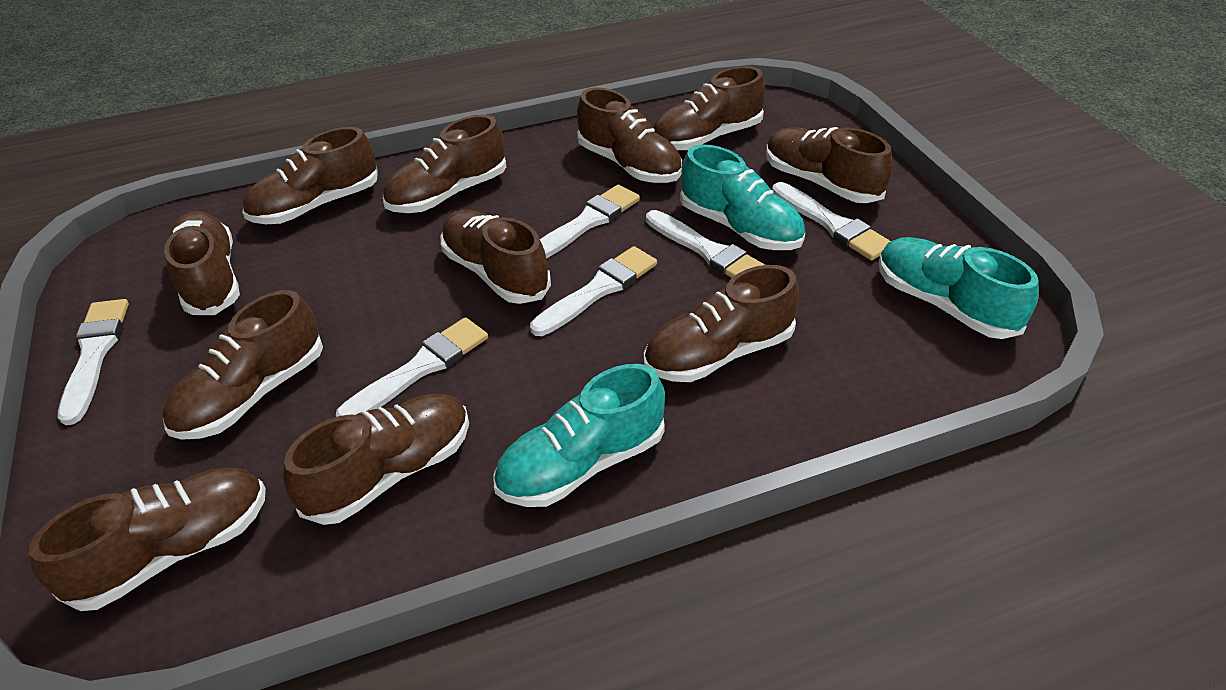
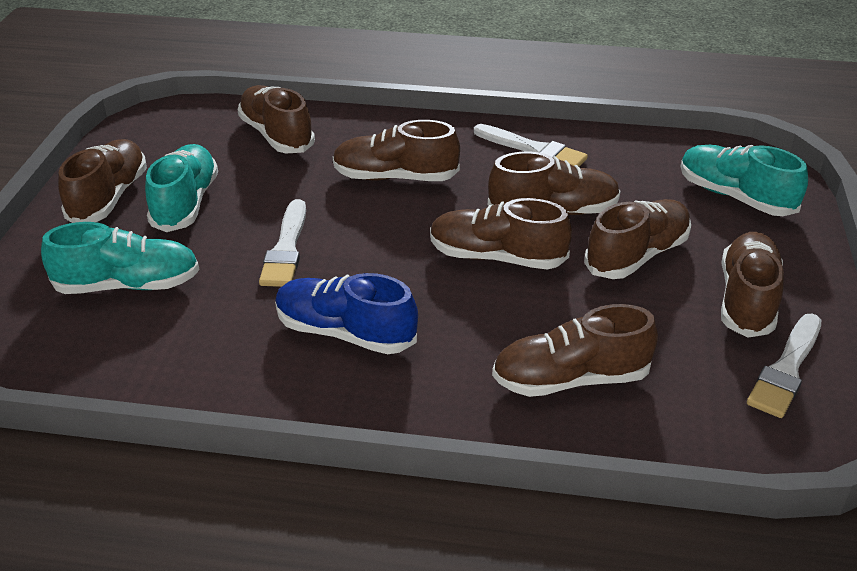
blue shoe: 0 -> 1
brown shoe: 11 -> 8
white brush: 6 -> 3

